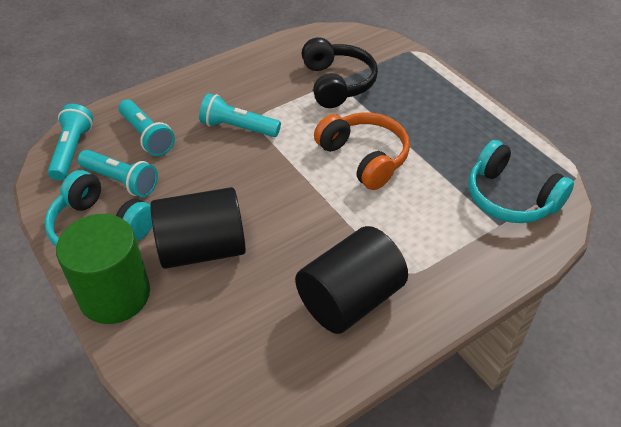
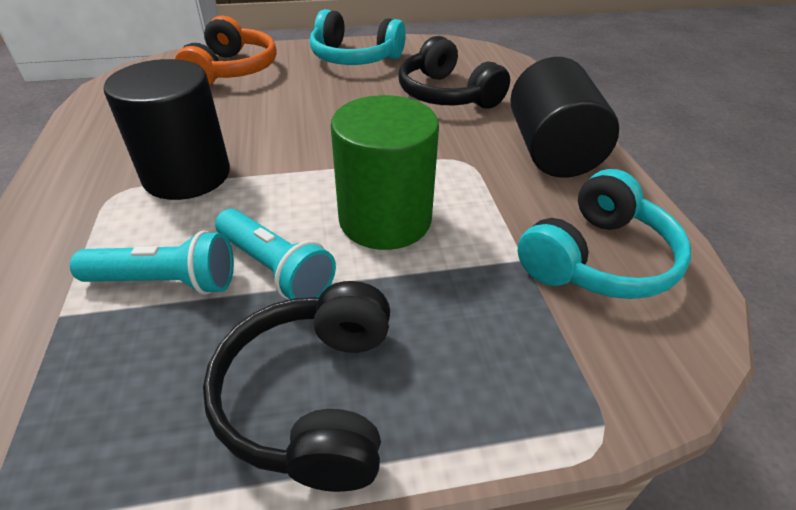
black headphones: 1 -> 2
turquoise flashlight: 4 -> 2

